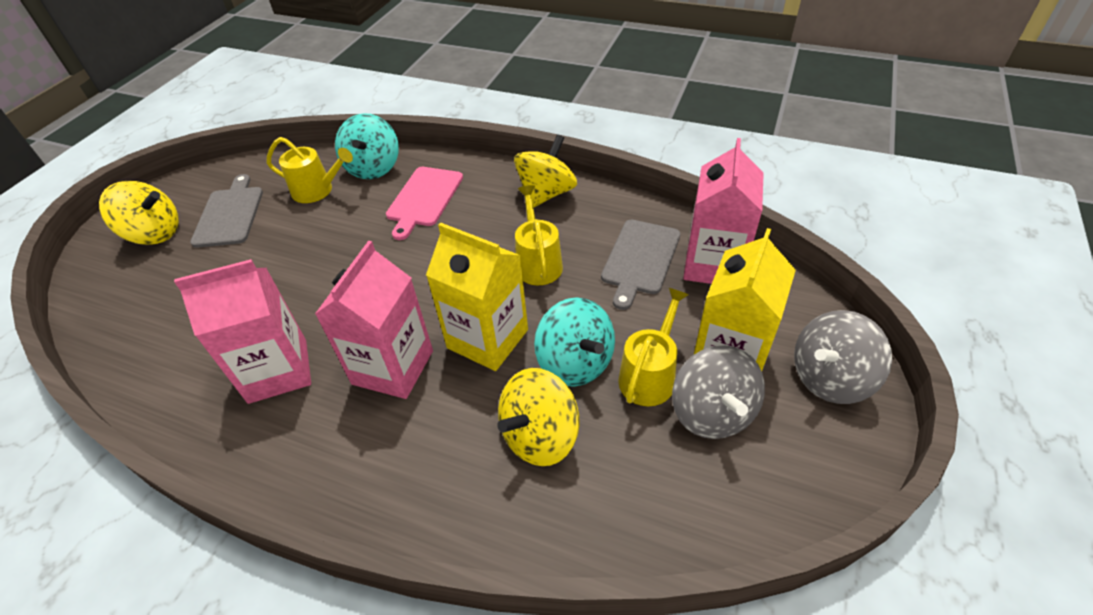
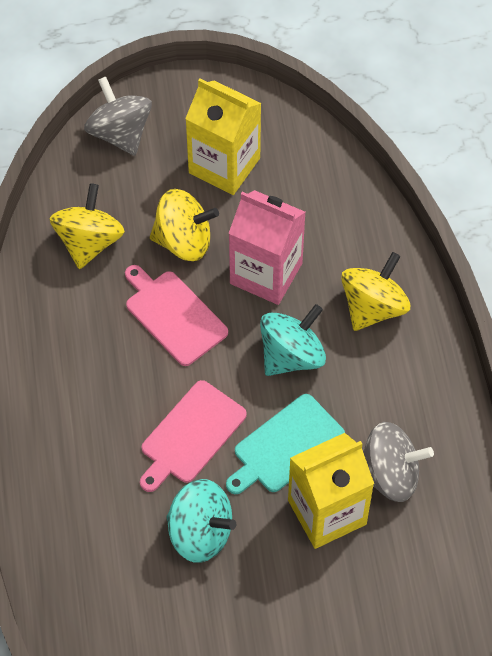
grey cutting board: 2 -> 0
pink carton: 3 -> 1
pink cutting board: 1 -> 2
turquoise cutting board: 0 -> 1
yellow watering can: 3 -> 0

